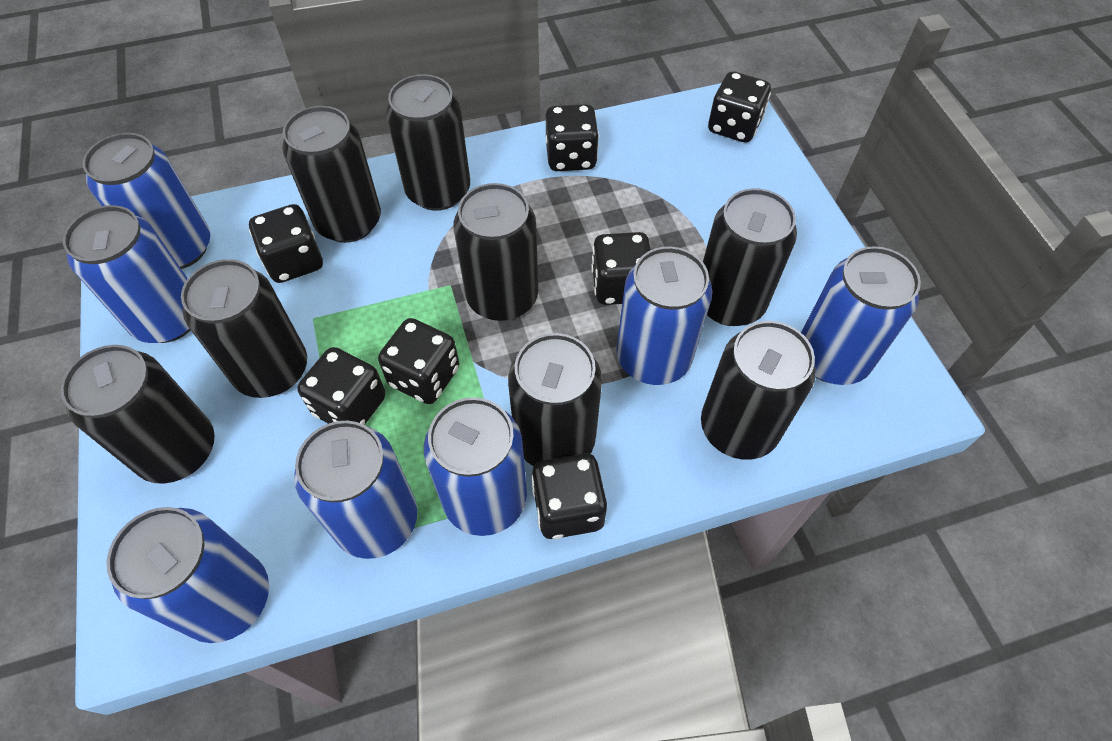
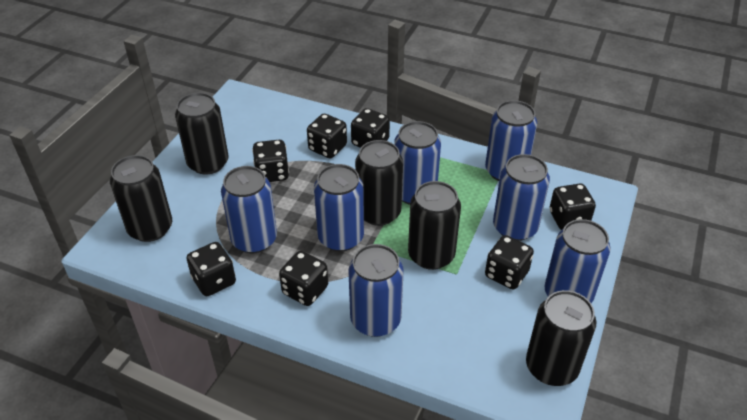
black can: 8 -> 5

